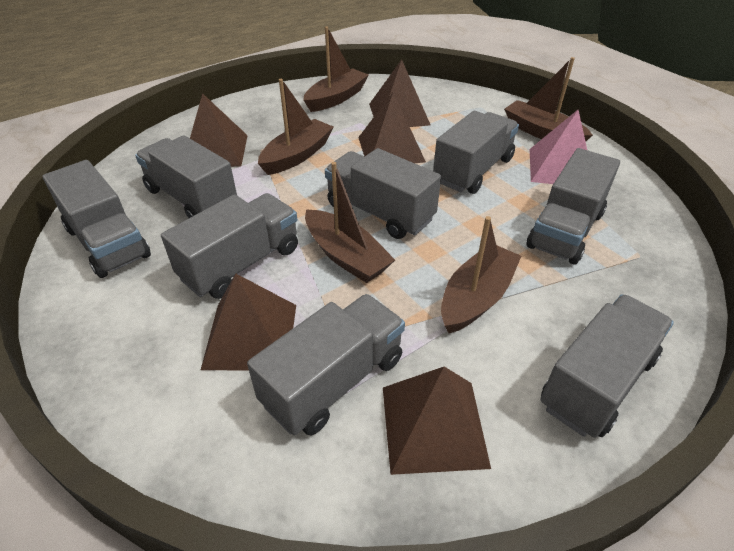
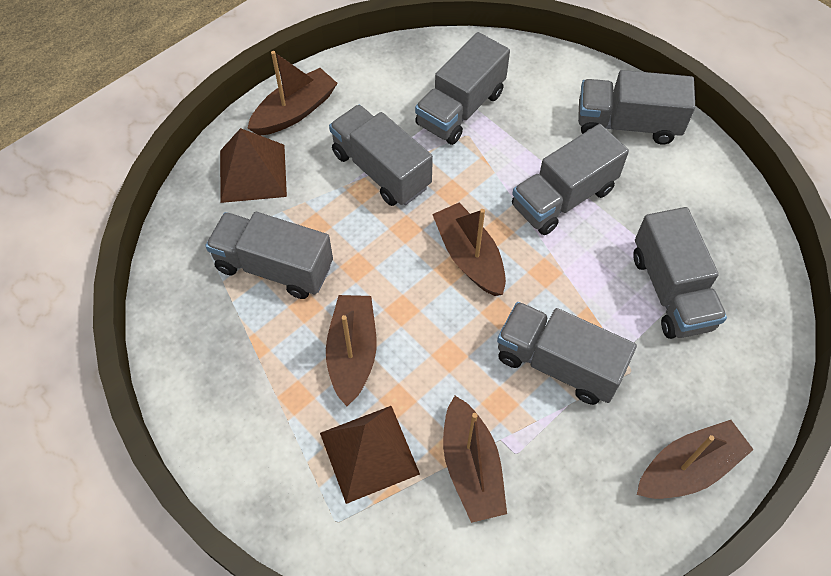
brown pyramid: 5 -> 2
grey truck: 8 -> 7
pink pyramid: 1 -> 0

